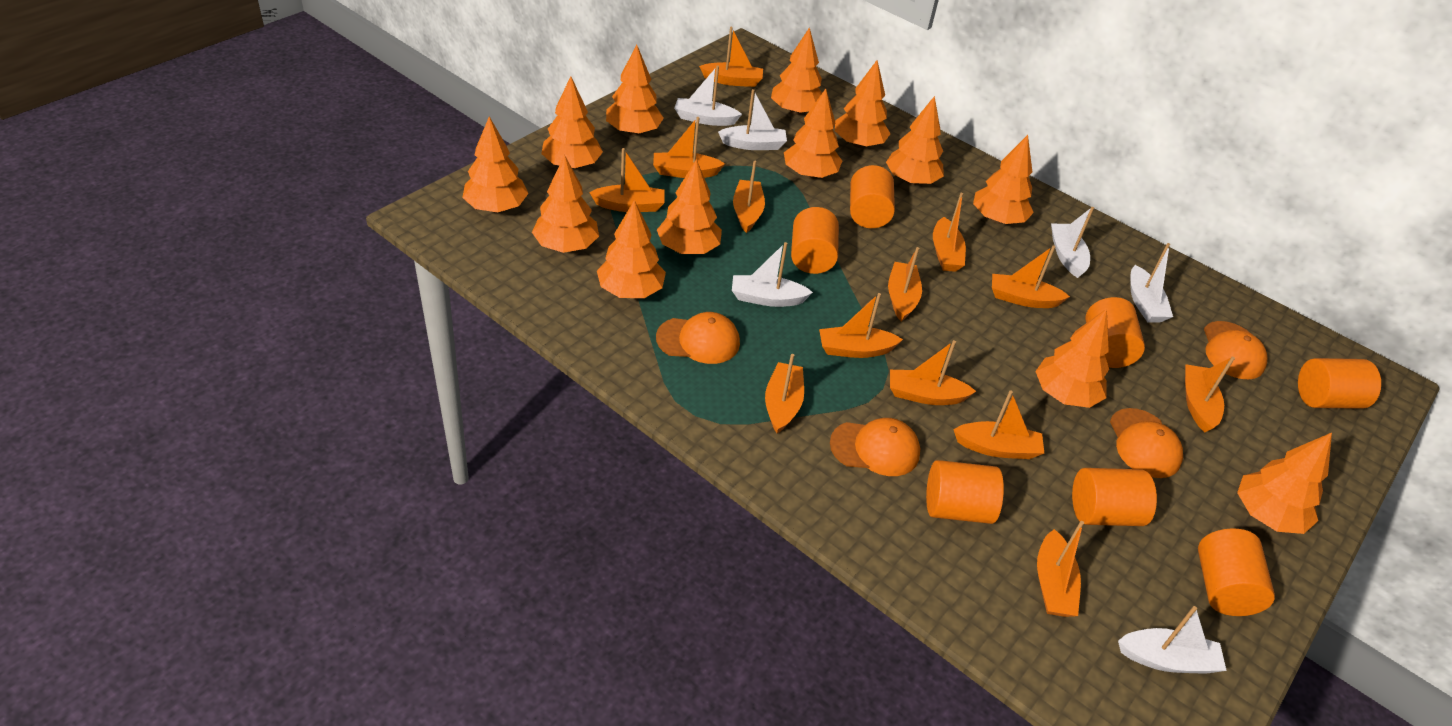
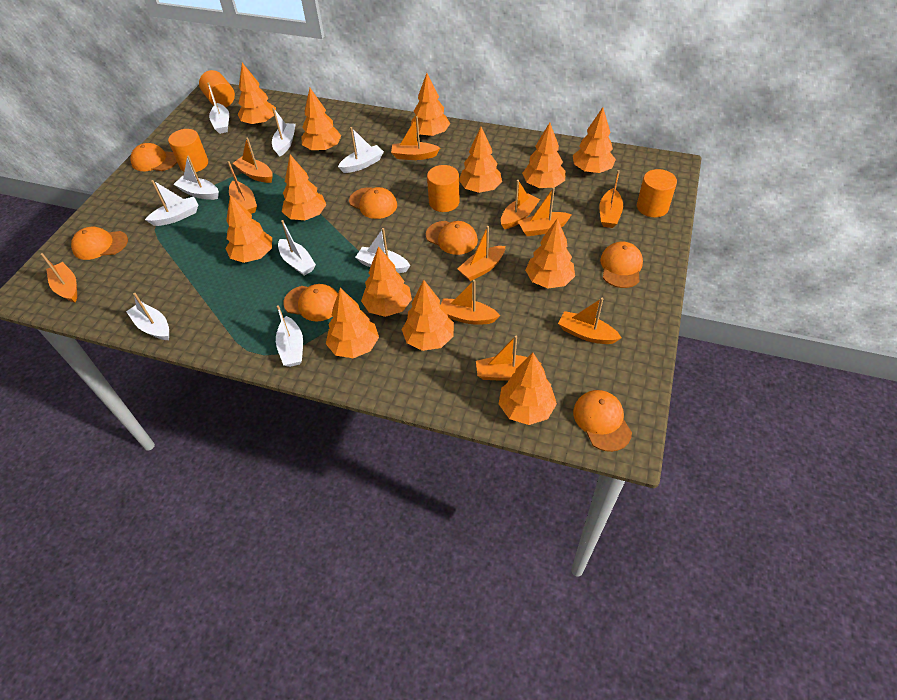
orange boat: 13 -> 11
orange cap: 4 -> 7
orange cylinder: 7 -> 4
white boat: 6 -> 9

